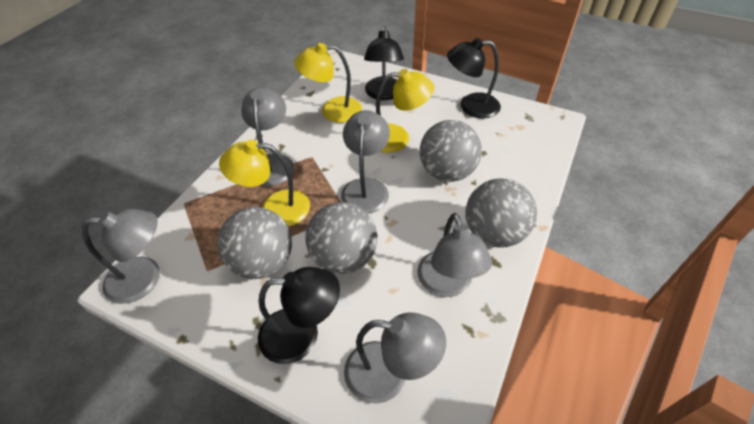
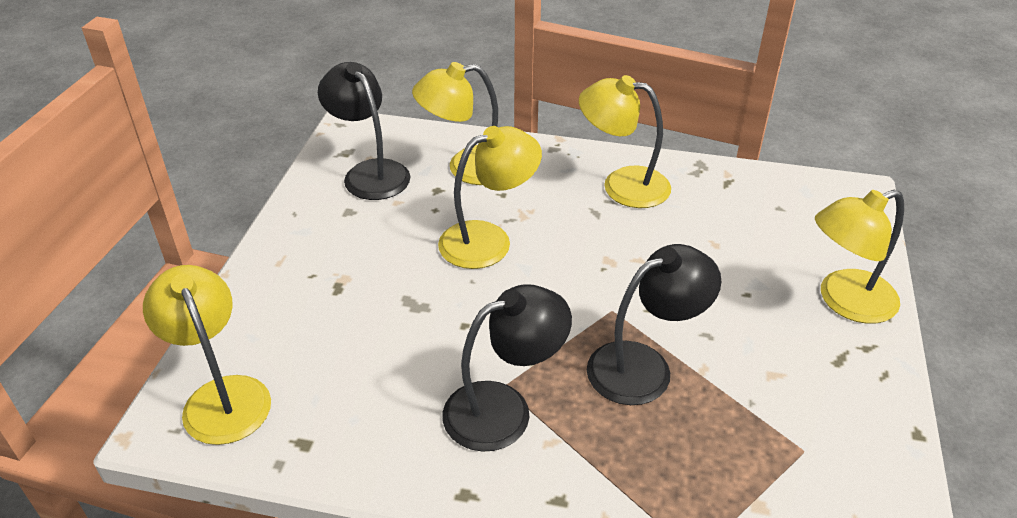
grey ball: 4 -> 0
grey lamp: 5 -> 0
yellow lamp: 3 -> 5

